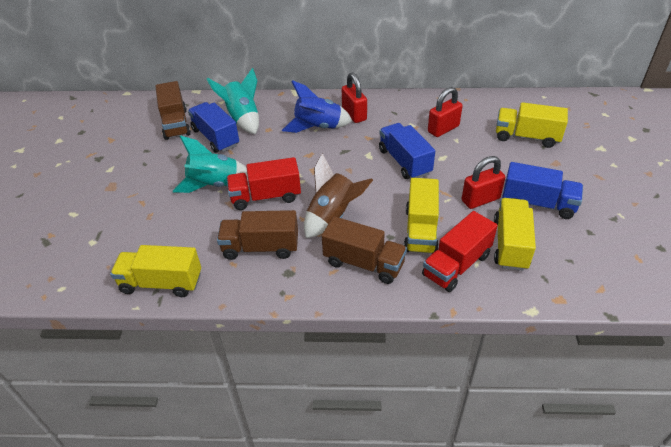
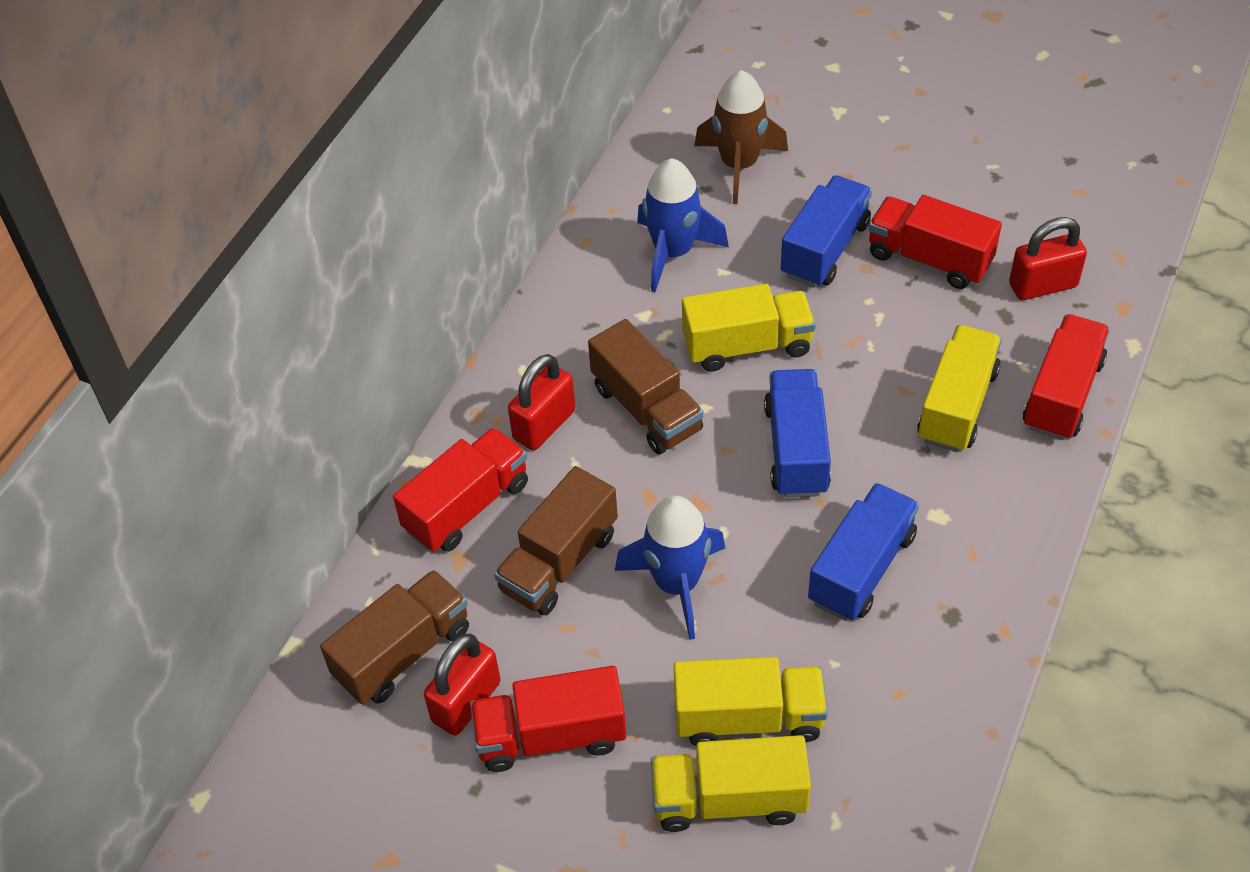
blue rocket: 1 -> 2
red truck: 2 -> 4
turquoise rocket: 2 -> 0

